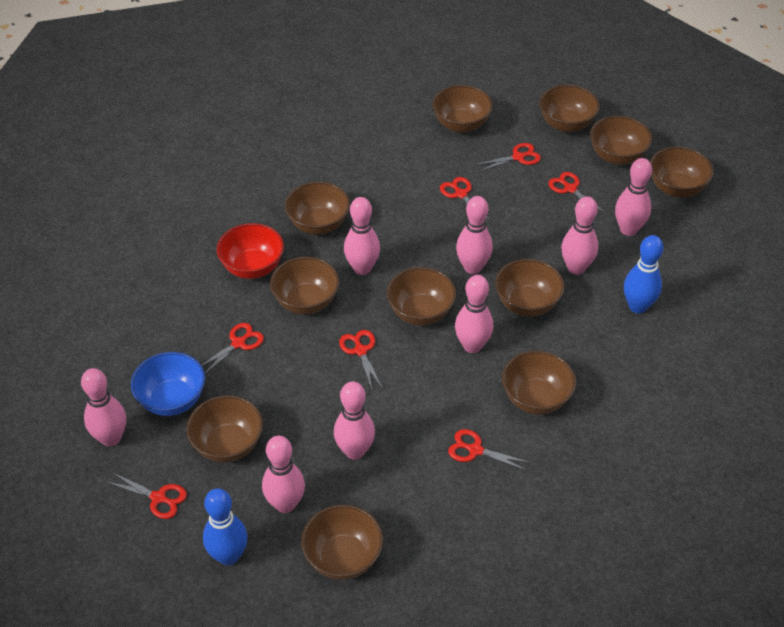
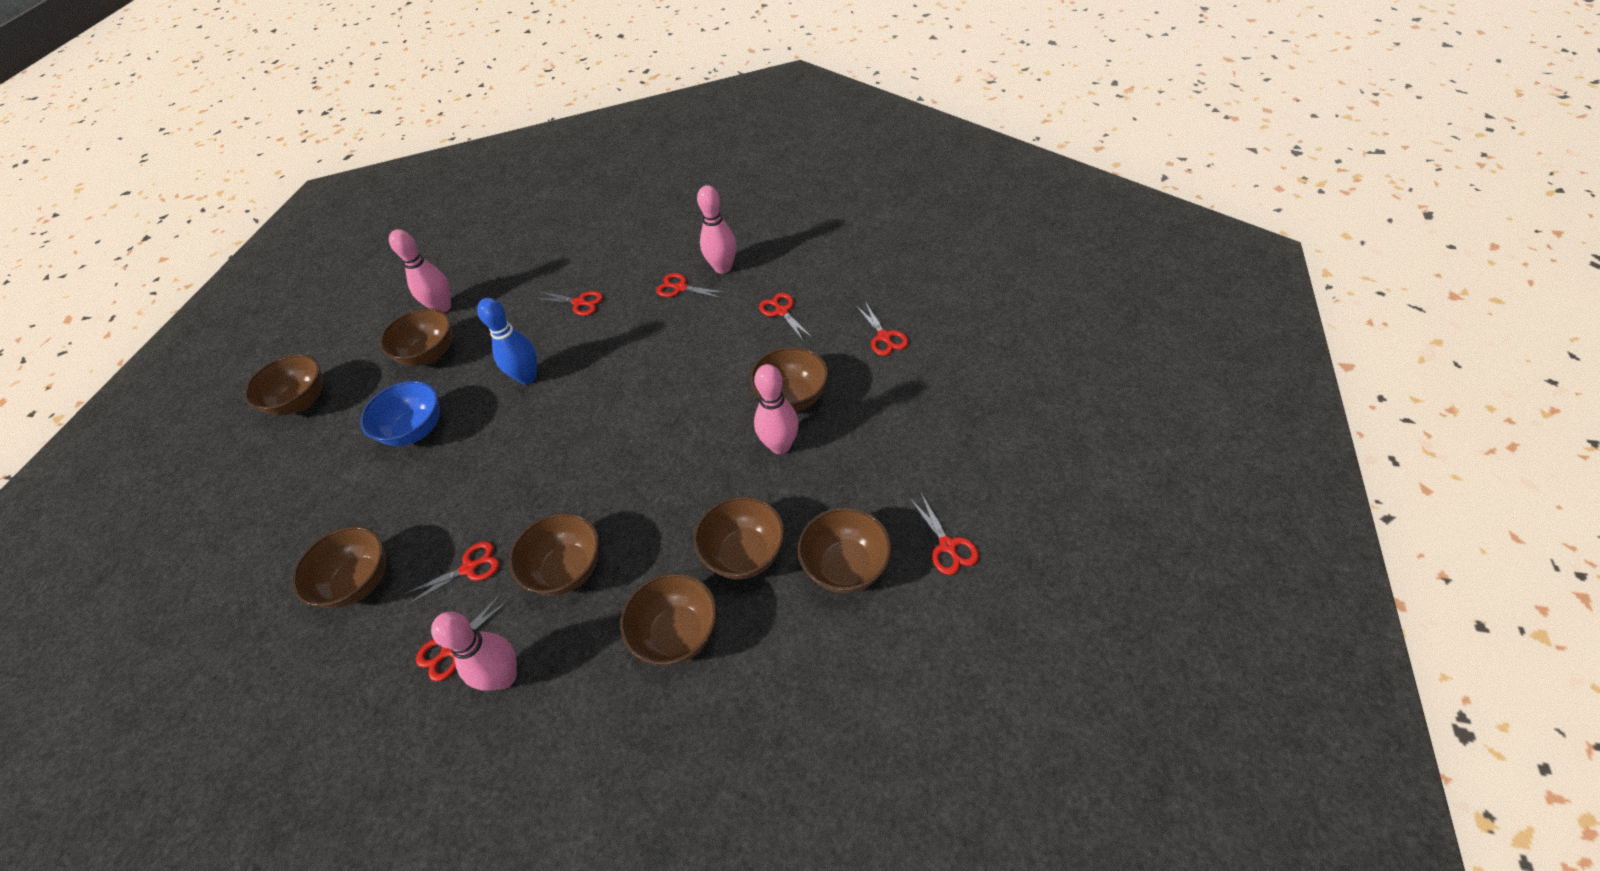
blue bowling pin: 2 -> 1
brown bowl: 11 -> 8
pink bowling pin: 8 -> 4
red bowl: 1 -> 0

